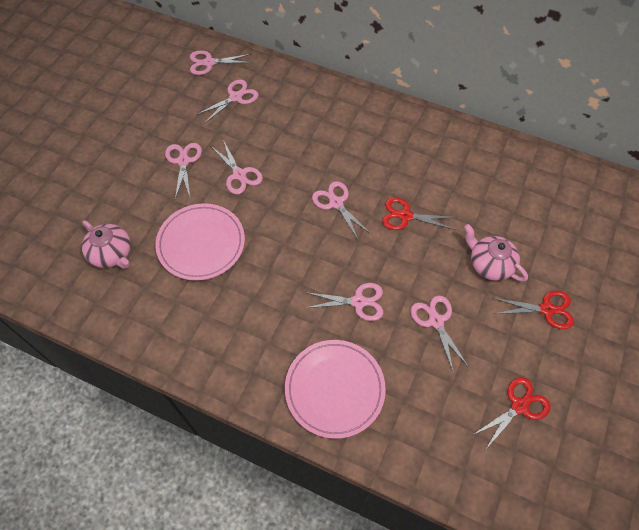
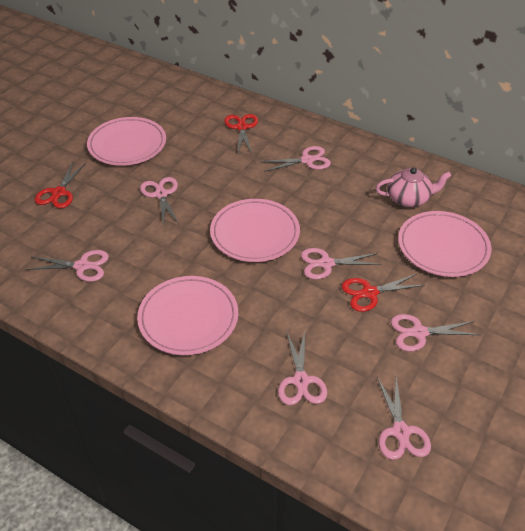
pink plate: 2 -> 4
pink teapot: 2 -> 1

